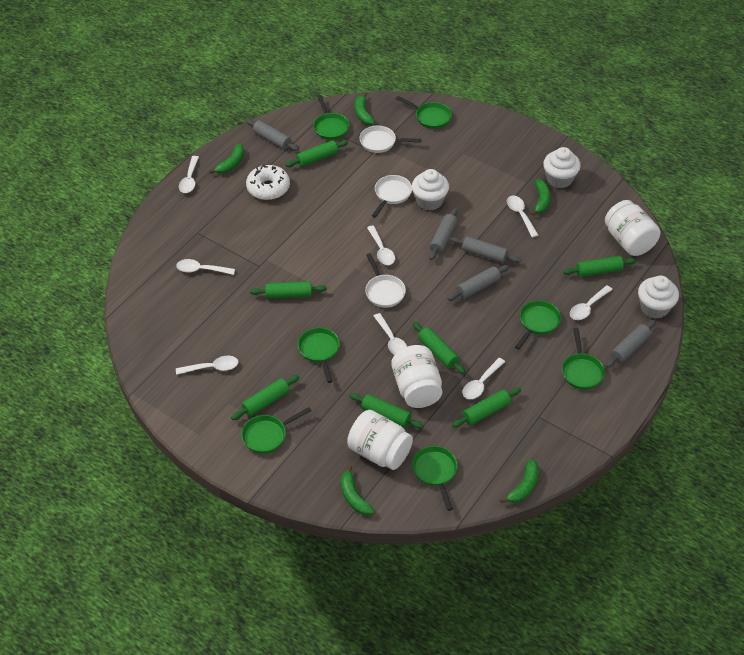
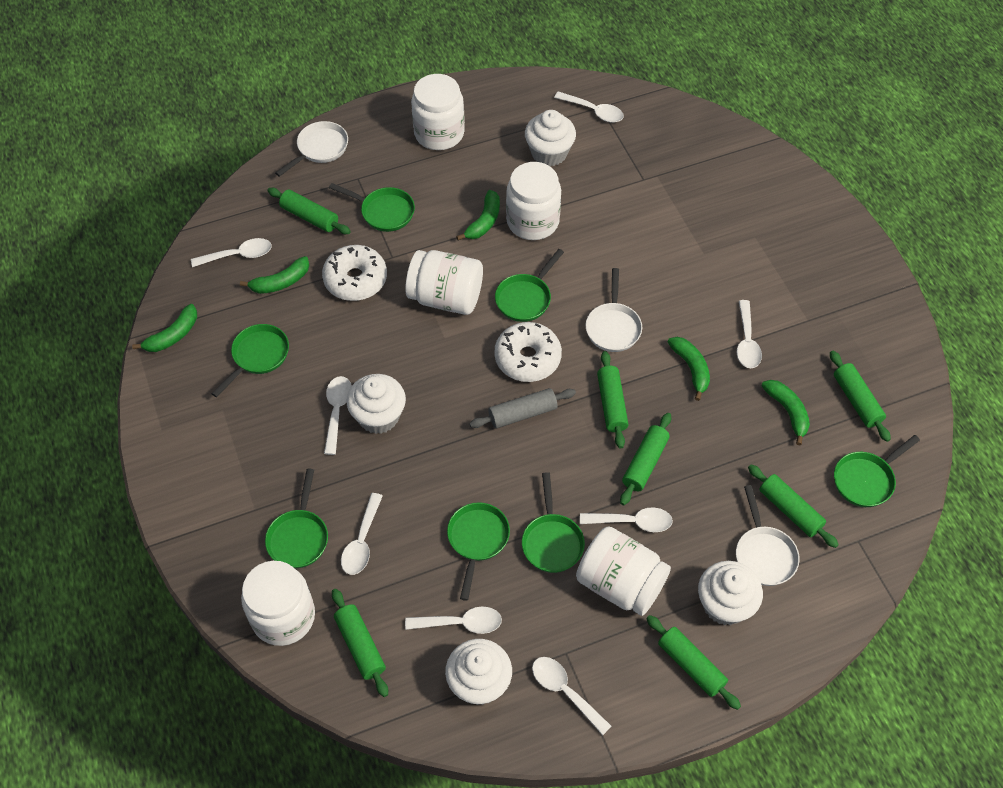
grey rolling pin: 5 -> 1
white cupcake: 3 -> 4
white donut: 1 -> 2
white jar: 3 -> 5

